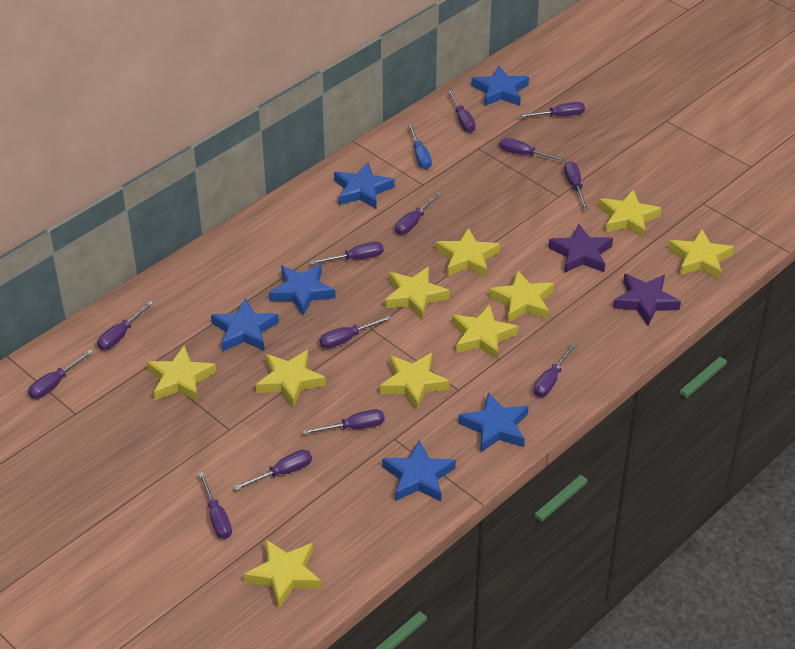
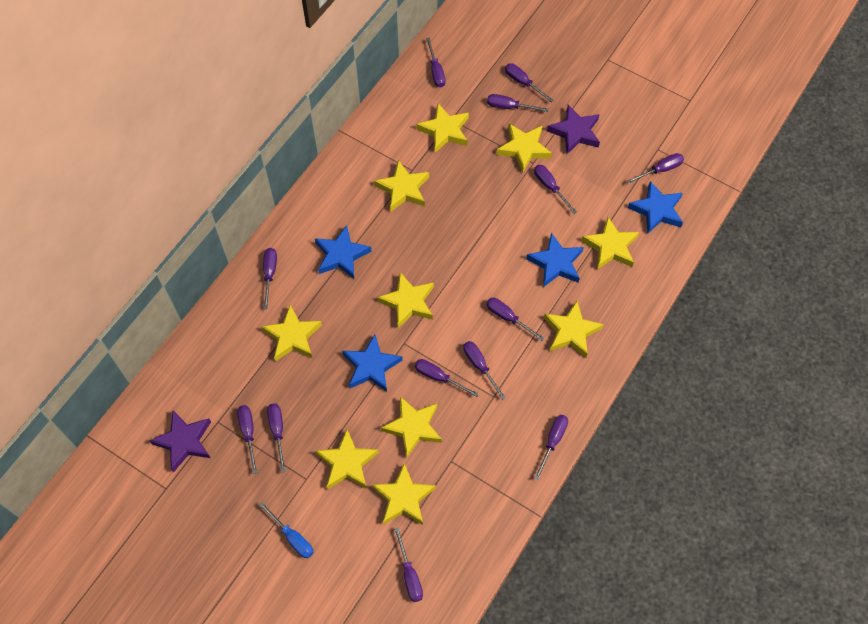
blue star: 6 -> 4

